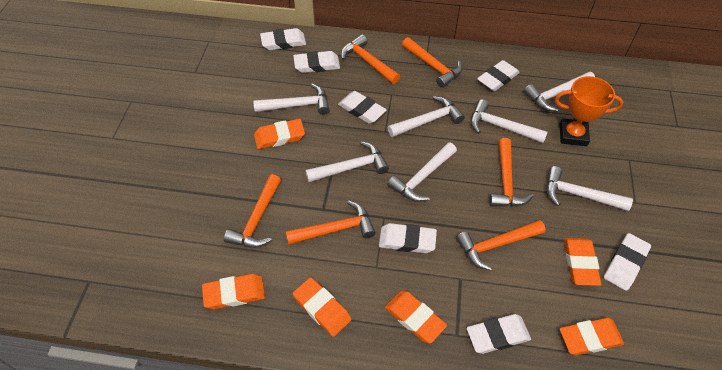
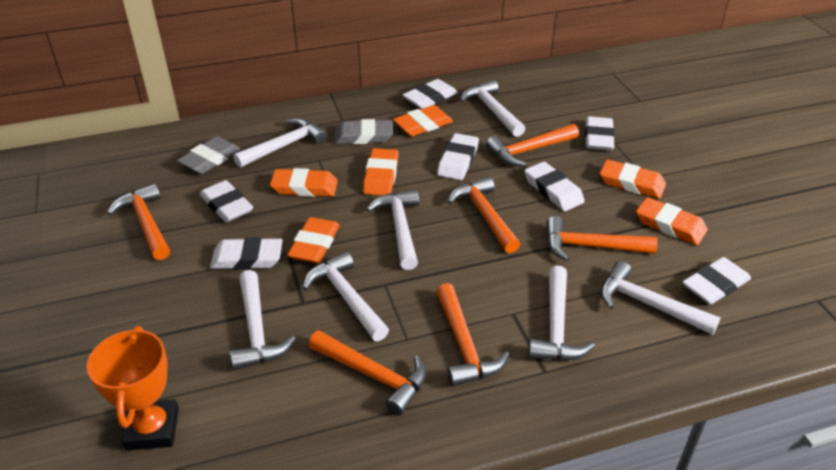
grey eraser: 0 -> 2

